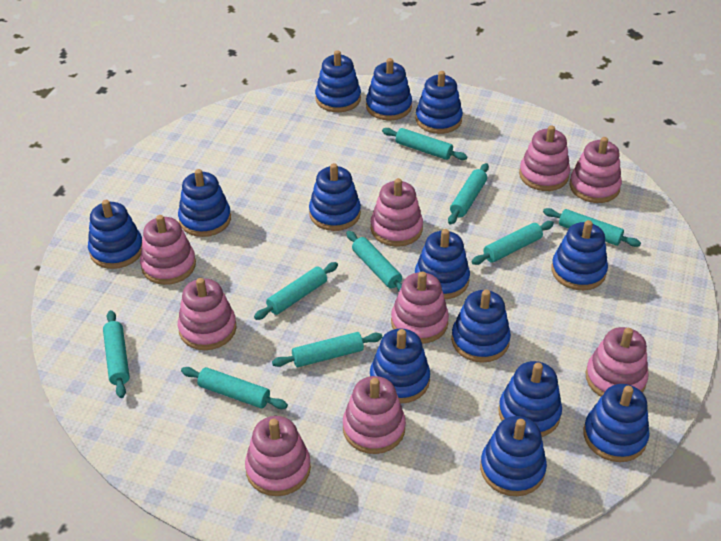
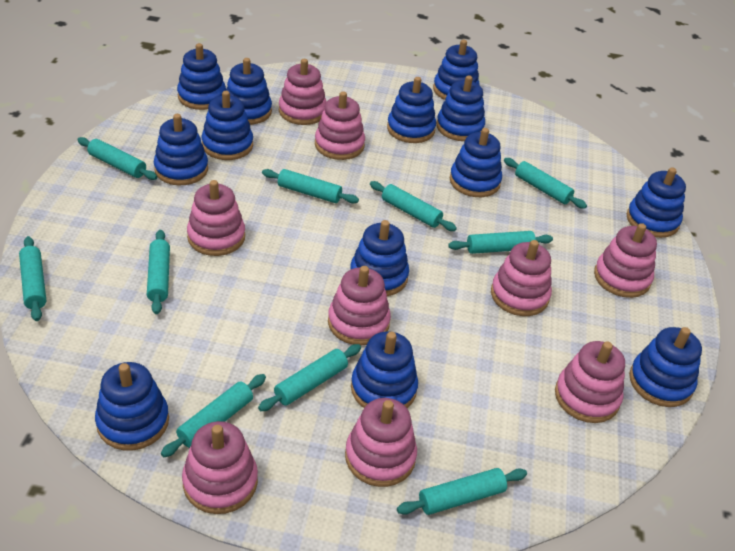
turquoise rolling pin: 9 -> 10

